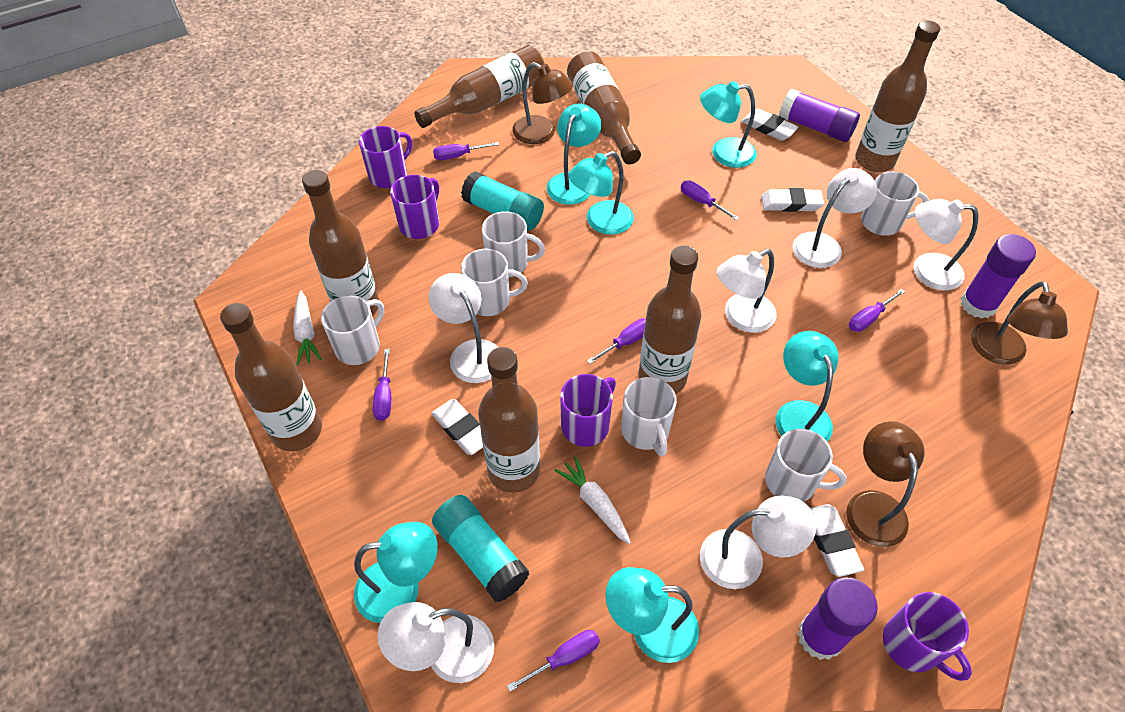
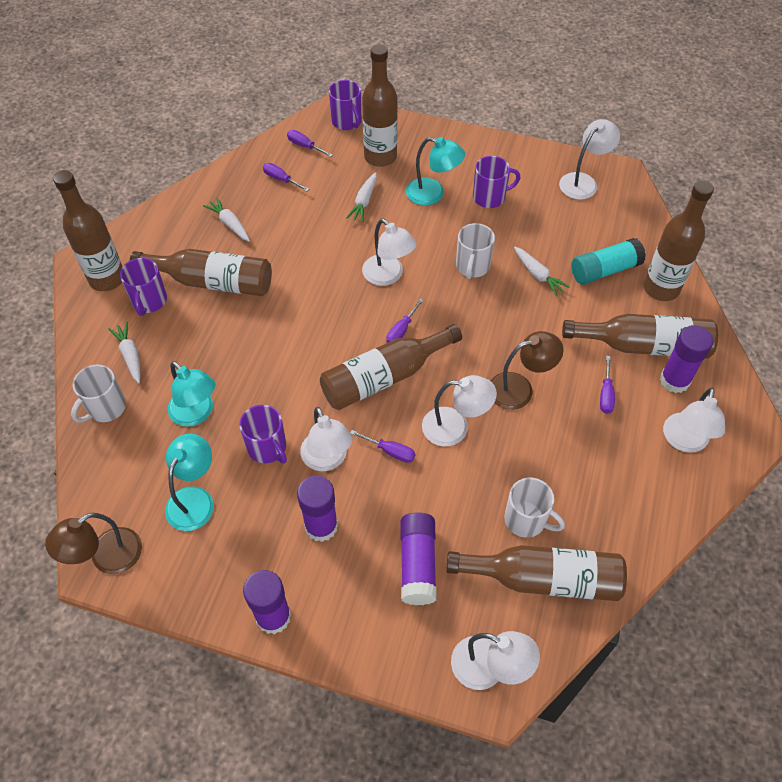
brown lamp: 3 -> 2
purple glue stick: 3 -> 4
purple screwdriver: 6 -> 5
turquoise glue stick: 2 -> 1
turquoise lamp: 6 -> 3
white carrot: 2 -> 4
white eraser: 4 -> 0
white mug: 6 -> 3

